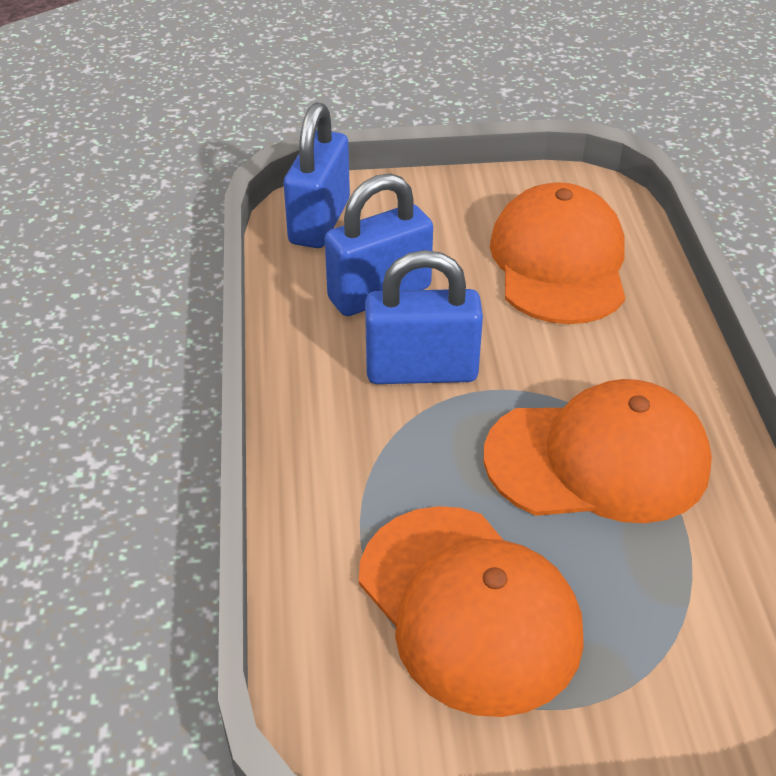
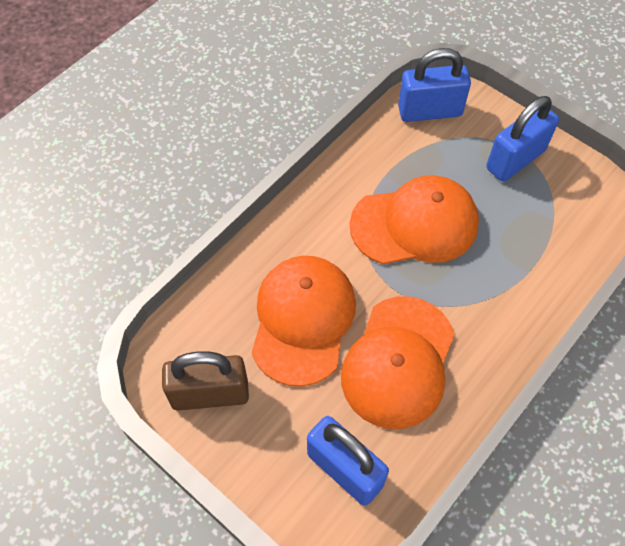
brown padlock: 0 -> 1

